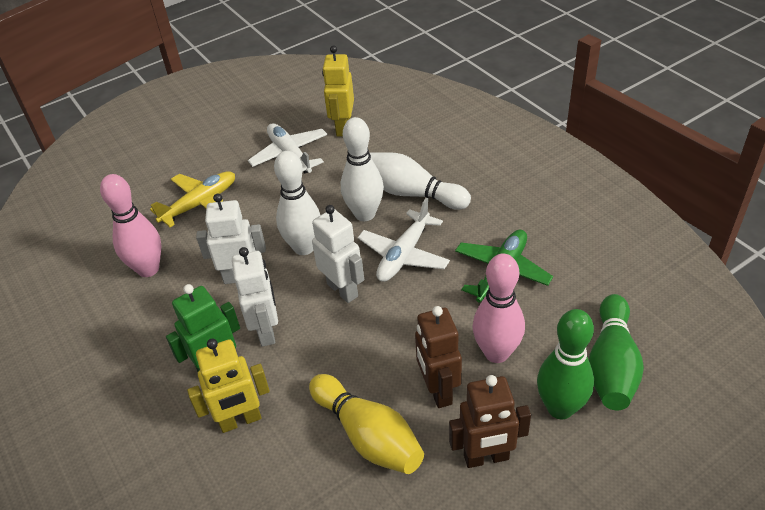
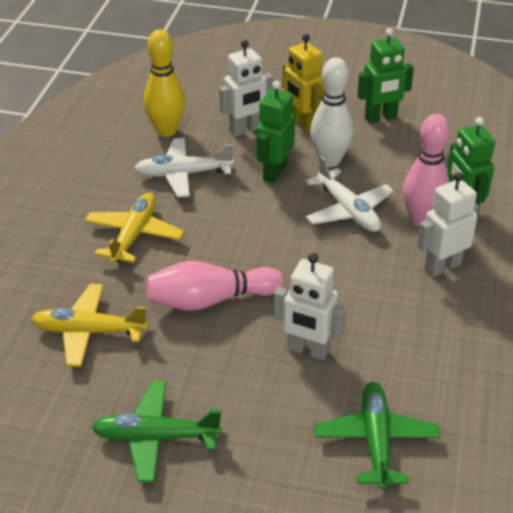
brown robot: 2 -> 0
green bowling pin: 2 -> 0
green plane: 1 -> 2
green robot: 1 -> 3
white bowling pin: 3 -> 1
yellow plane: 1 -> 2
yellow robot: 2 -> 1

